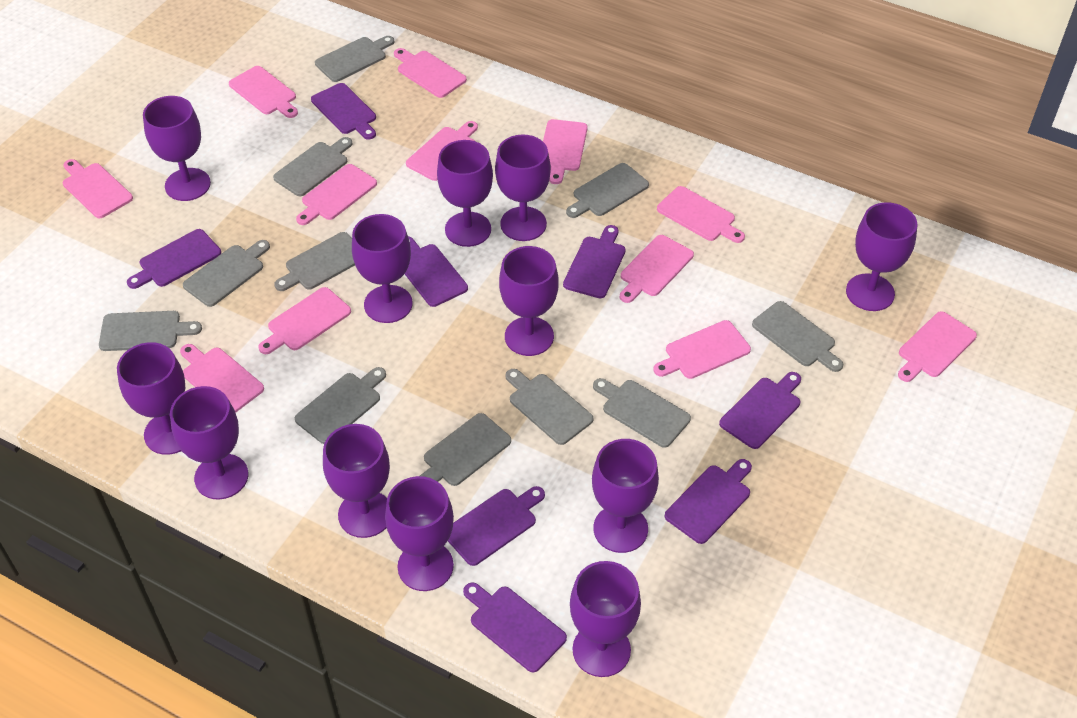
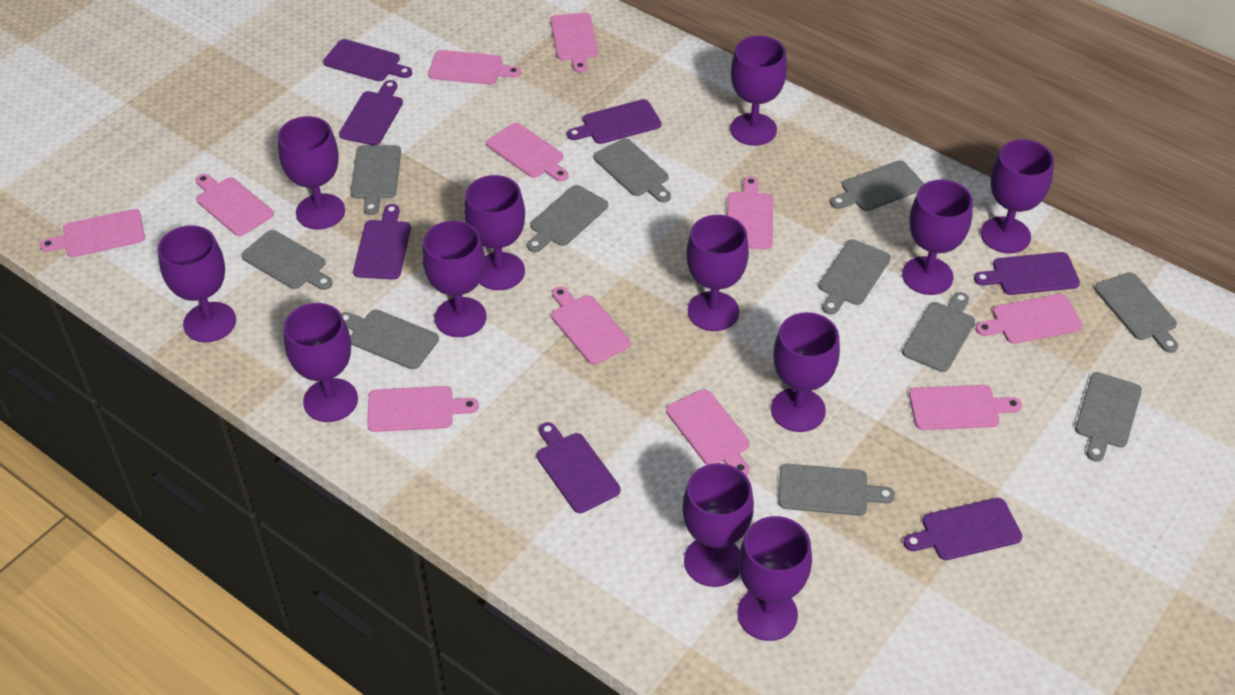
pink cutting board: 12 -> 11
purple cutting board: 8 -> 7

